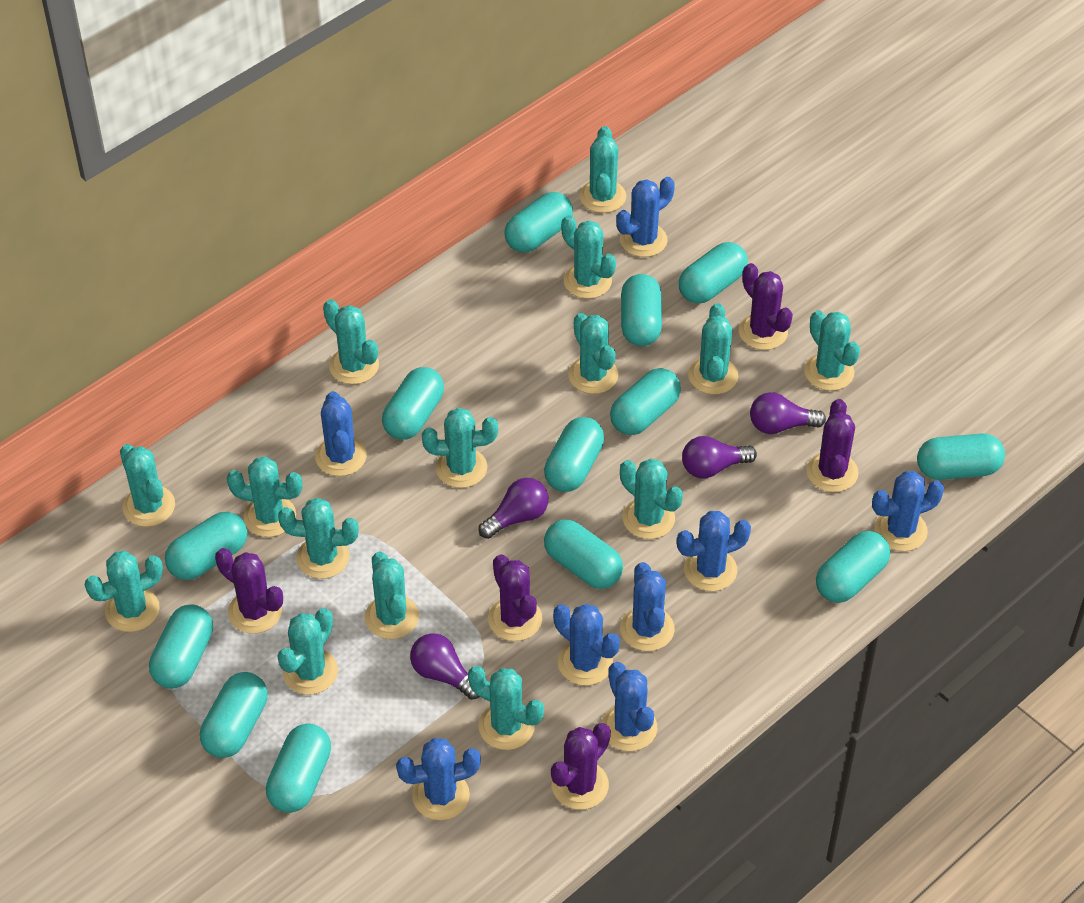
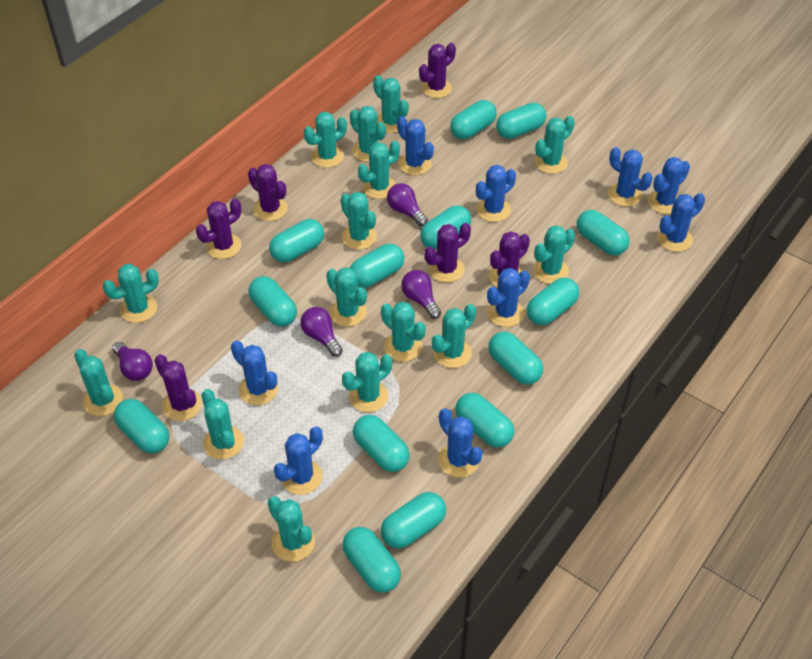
blue cactus: 8 -> 9
purple cactus: 5 -> 6
turquoise capsule: 13 -> 14

